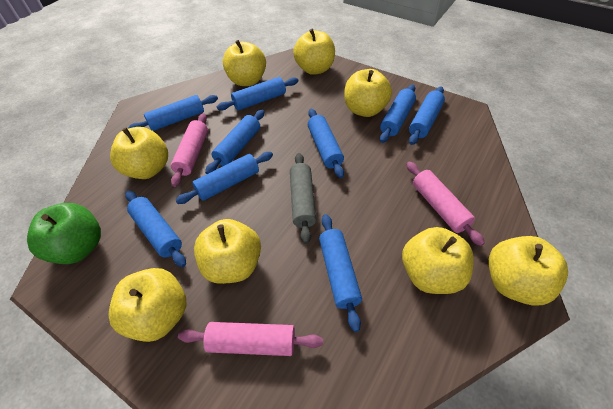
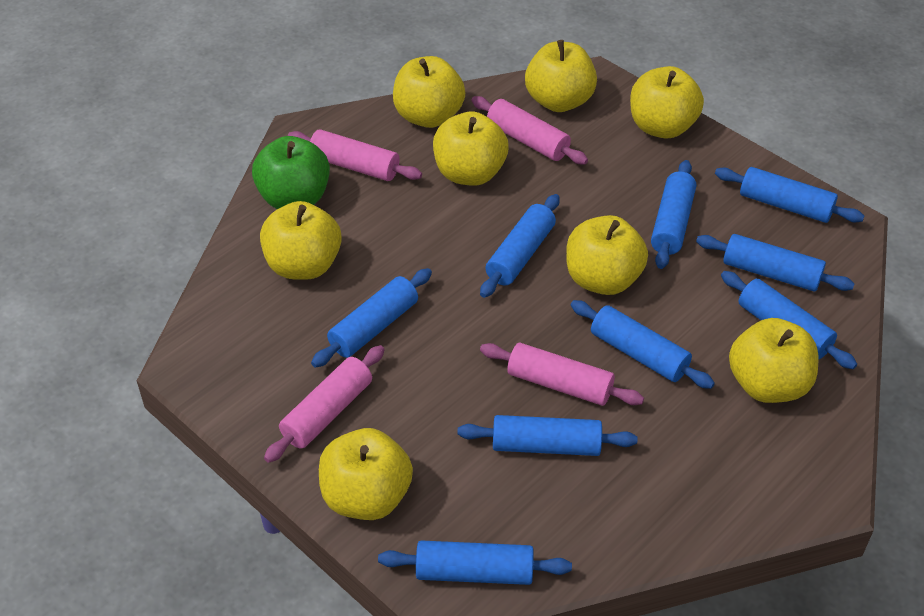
grey rolling pin: 1 -> 0
pink rolling pin: 3 -> 4

